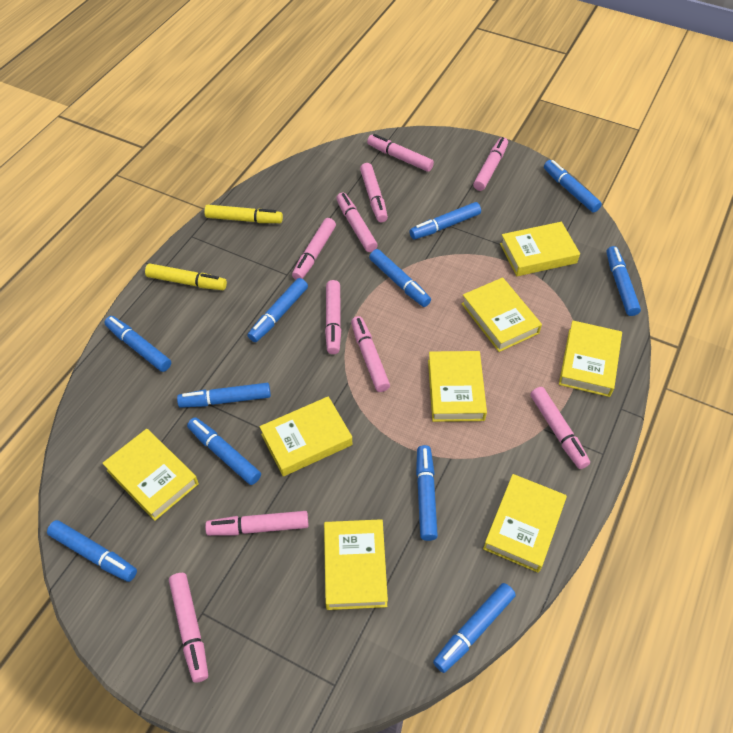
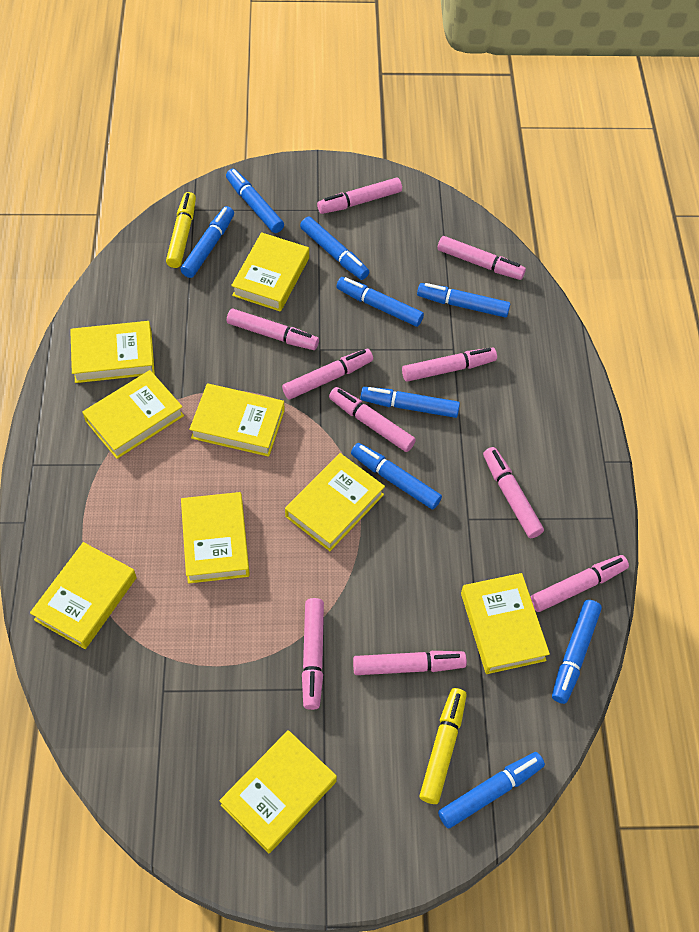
blue marker: 11 -> 9
yellow book: 8 -> 9

